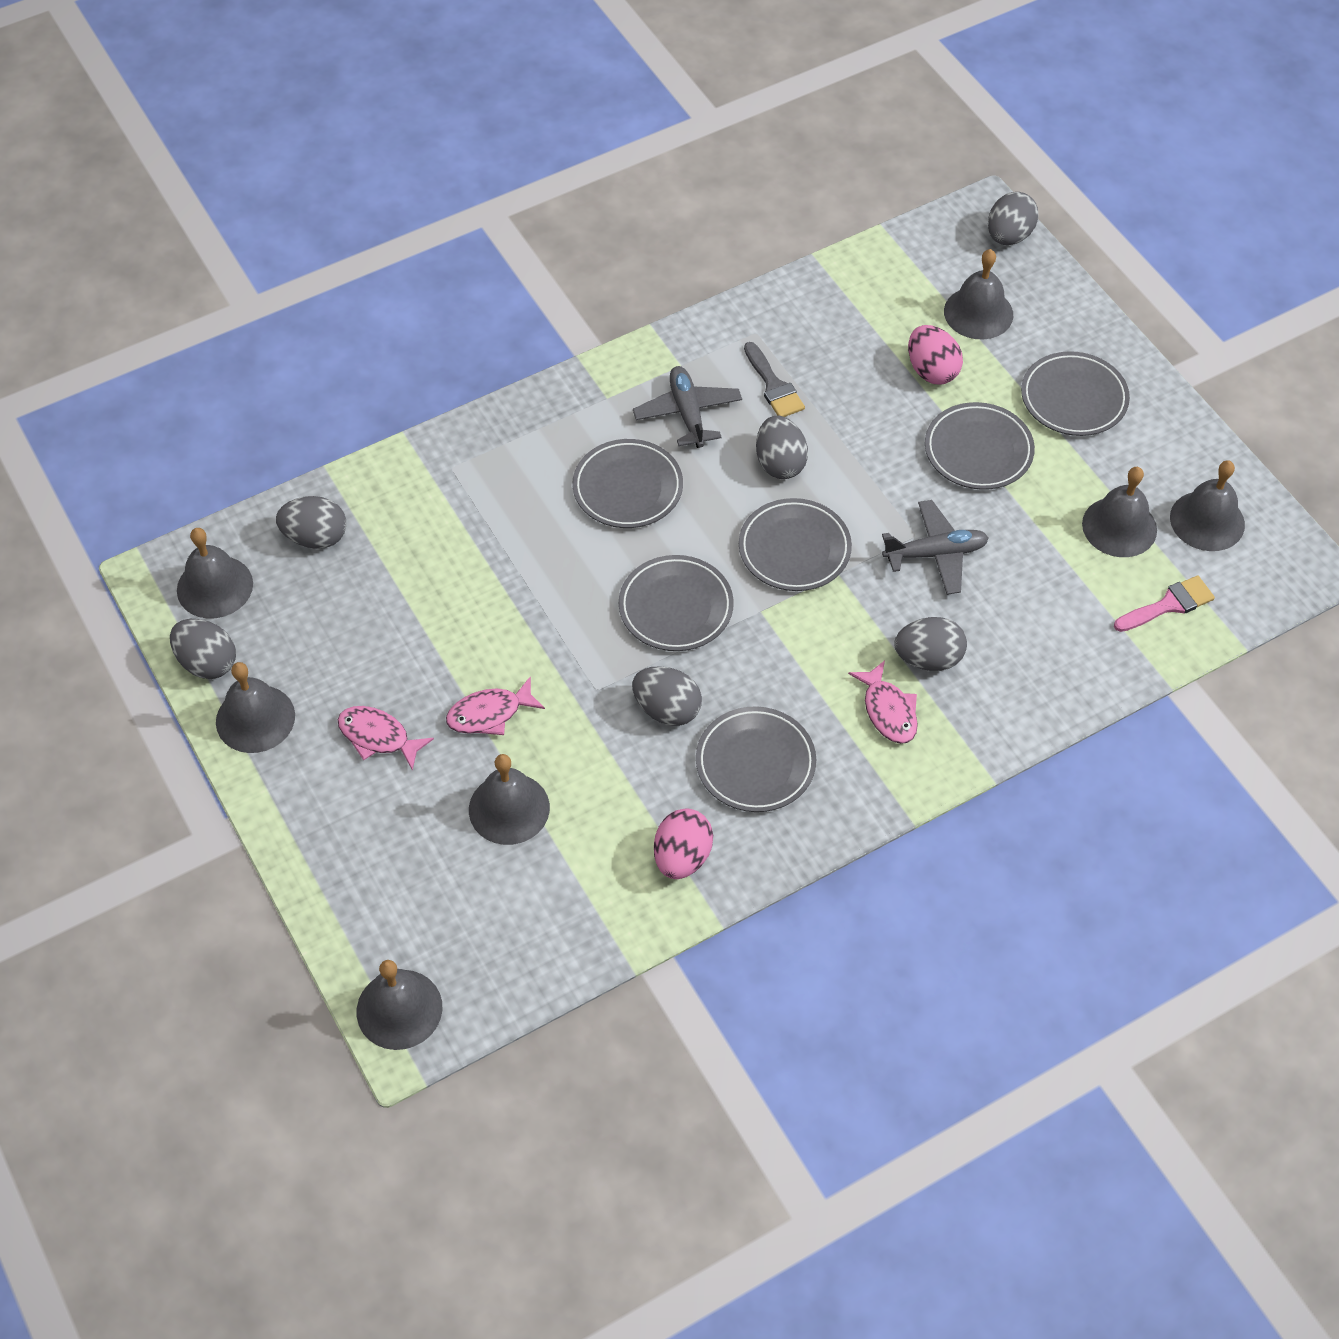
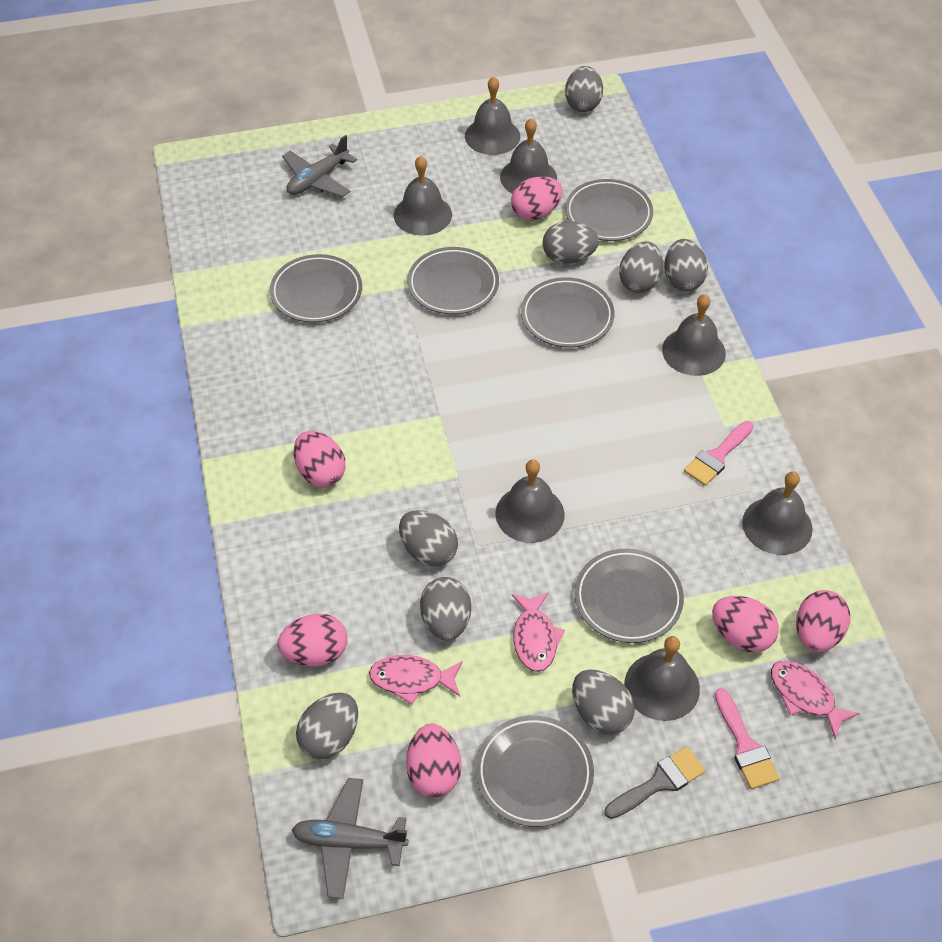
grey egg: 6 -> 8
pink brush: 1 -> 2
pink egg: 2 -> 6

